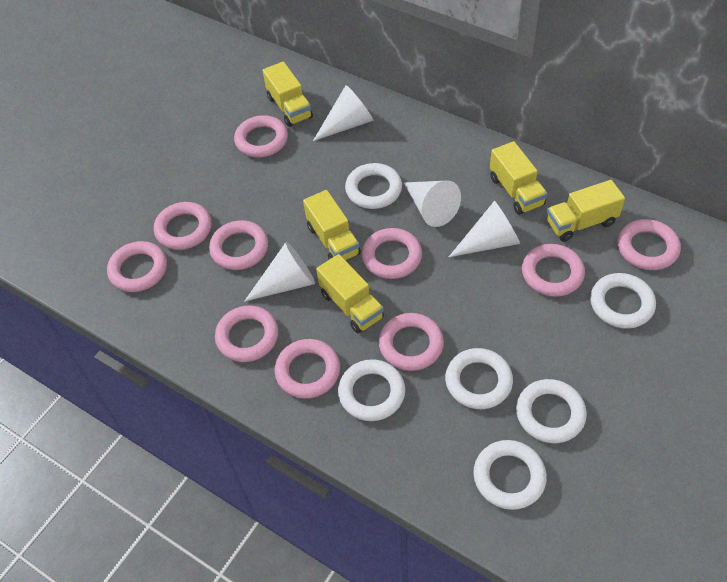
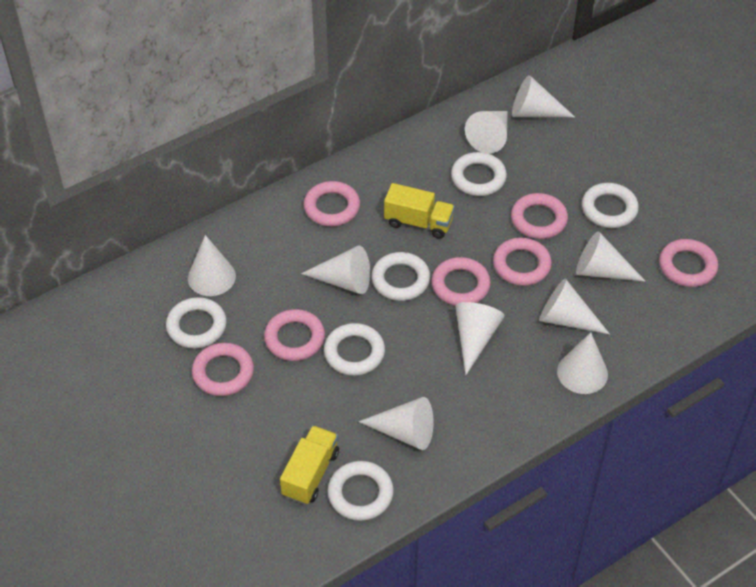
pink ring: 10 -> 7
white cone: 4 -> 9
yellow truck: 5 -> 2

